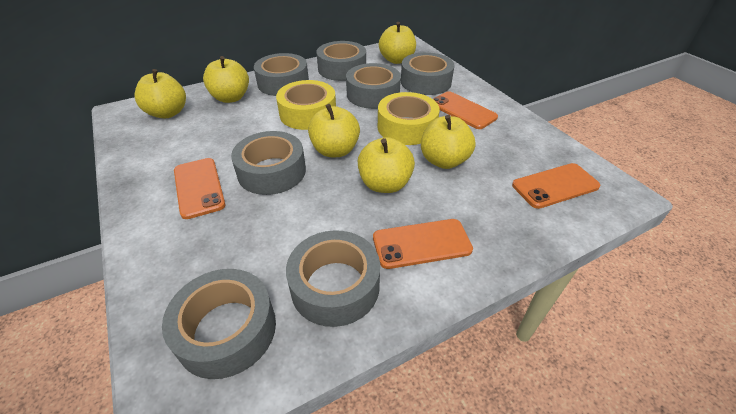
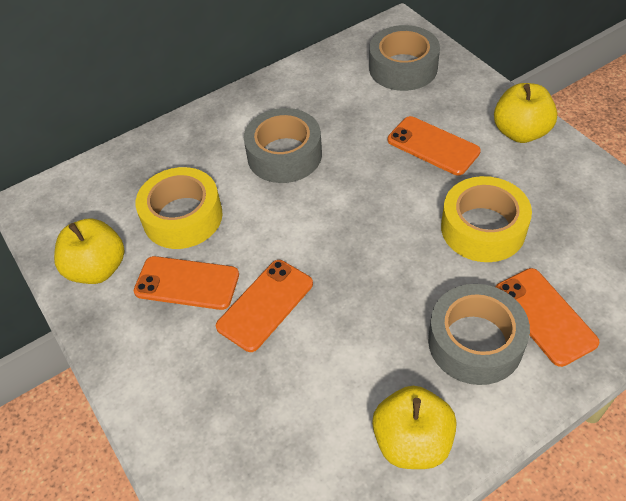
grey tape: 7 -> 3
yellow apple: 6 -> 3

